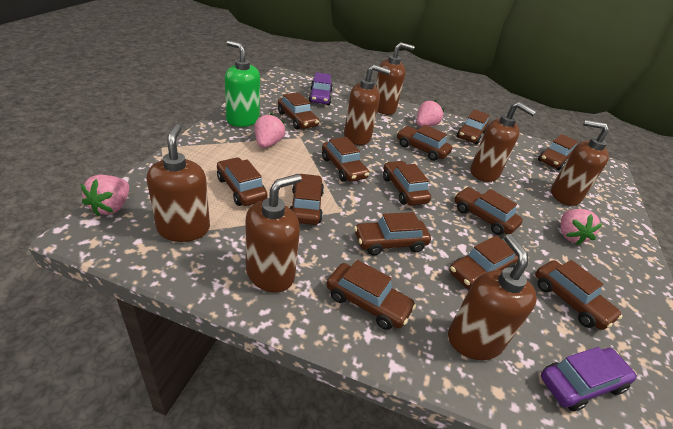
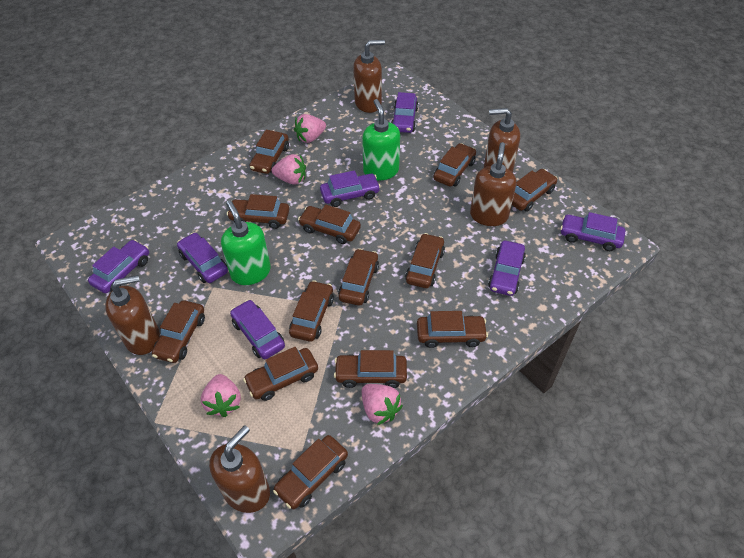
brown soap dispenser: 7 -> 5
green soap dispenser: 1 -> 2
purple car: 2 -> 7

